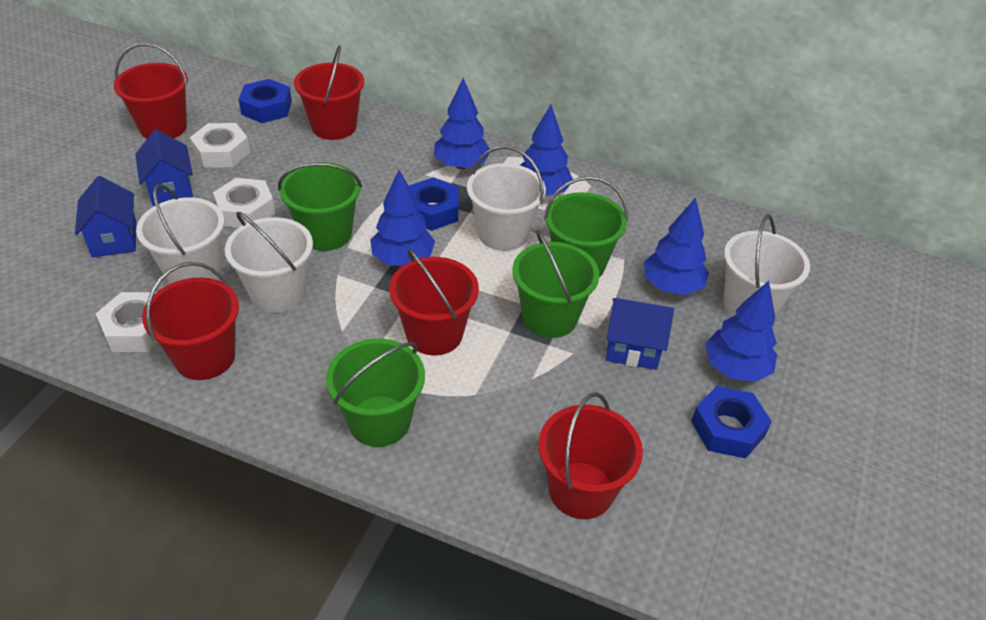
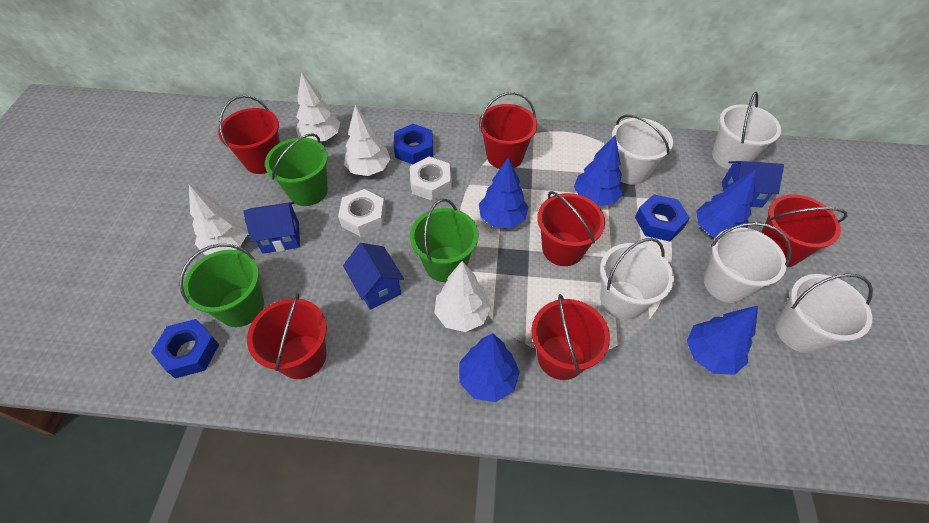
green bucket: 4 -> 3
red bucket: 5 -> 6
white bucket: 4 -> 5
white nut: 3 -> 2
white tree: 0 -> 4

